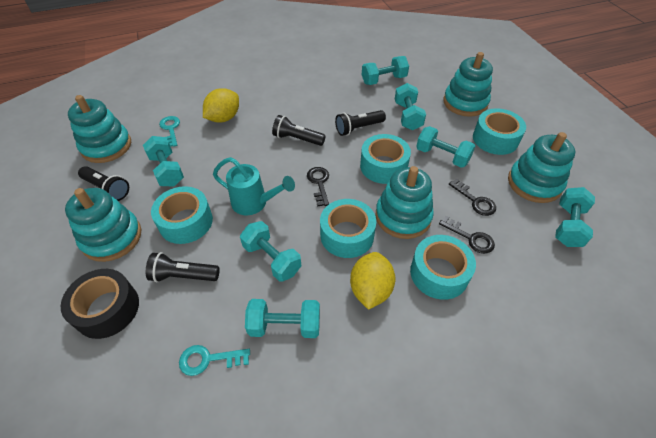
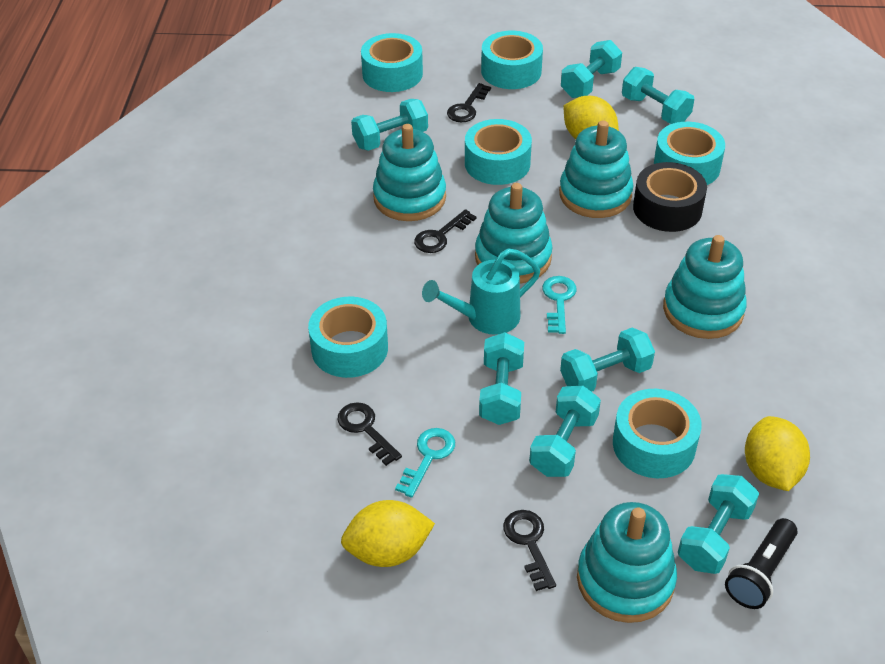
black flashlight: 4 -> 1
black key: 3 -> 4
turquoise tape: 5 -> 6
yellow lemon: 2 -> 3

